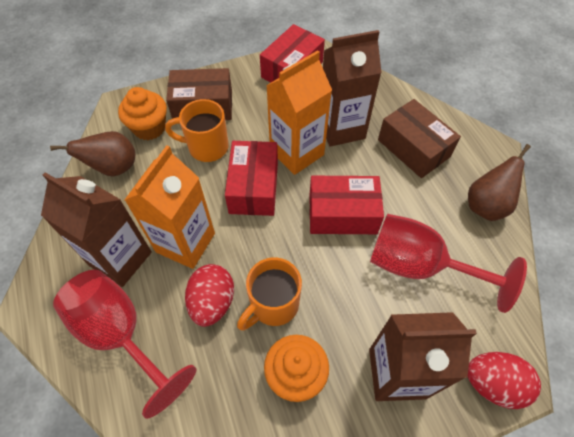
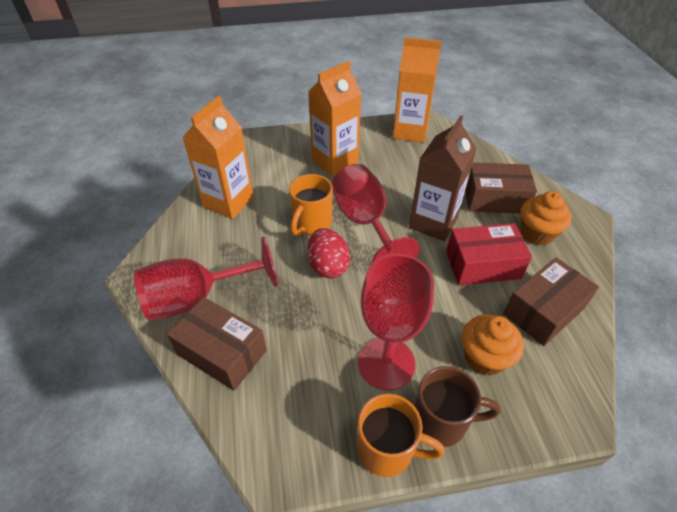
brown box: 2 -> 3
brown carton: 3 -> 1
brown mug: 0 -> 1
brown pear: 2 -> 0
orange carton: 2 -> 3
red box: 3 -> 1
red egg: 2 -> 1
red goblet: 2 -> 3

